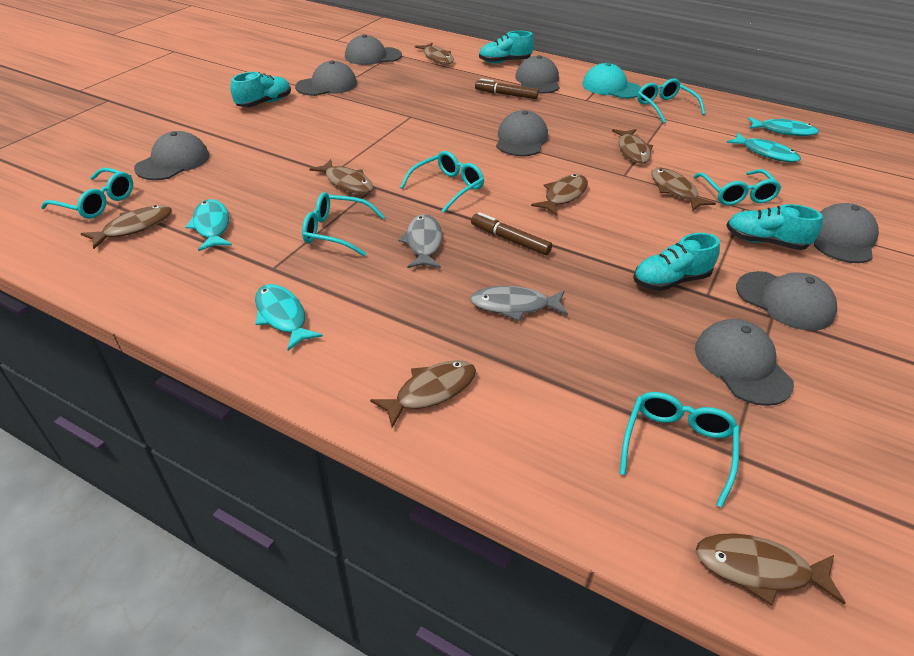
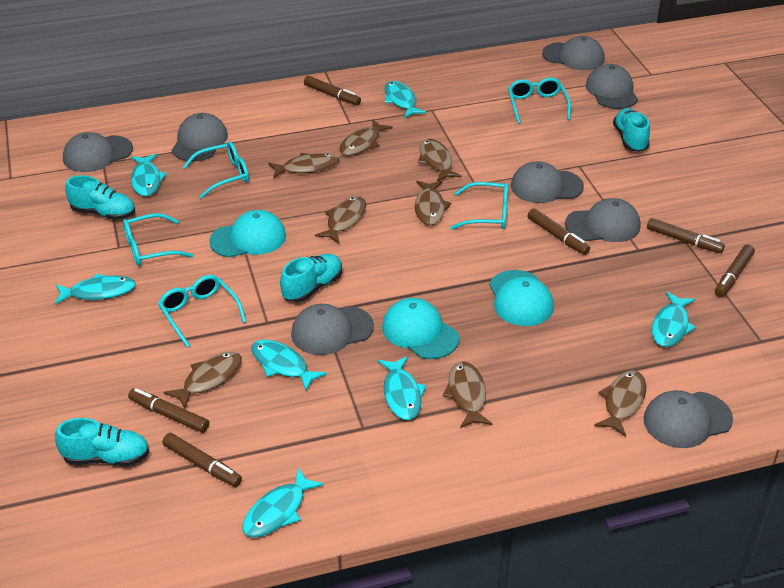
brown marker: 2 -> 6
grey fish: 2 -> 0
turquoise cap: 1 -> 3
turquoise fish: 4 -> 7
turquoise glasses: 6 -> 5

